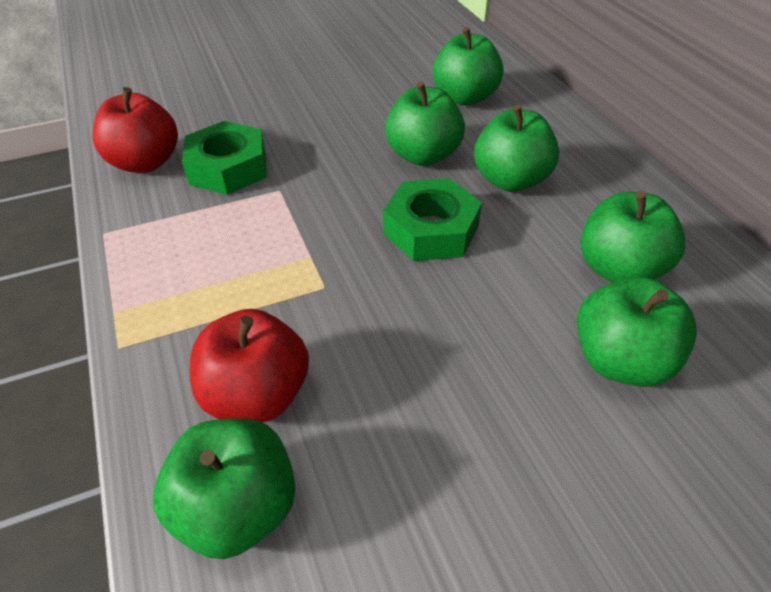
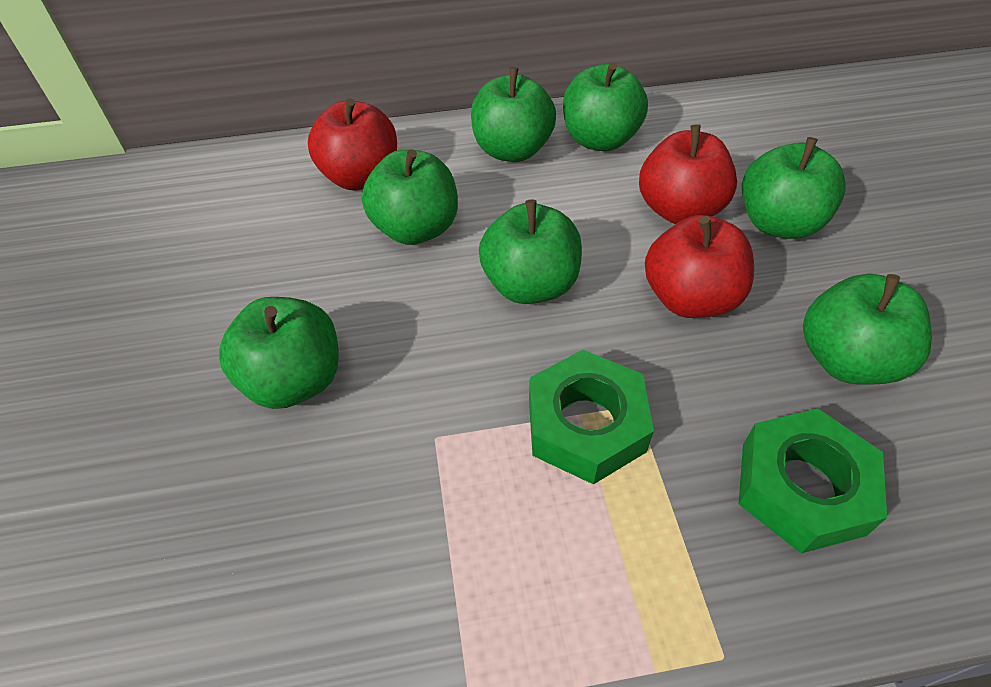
green apple: 6 -> 7
red apple: 2 -> 3

